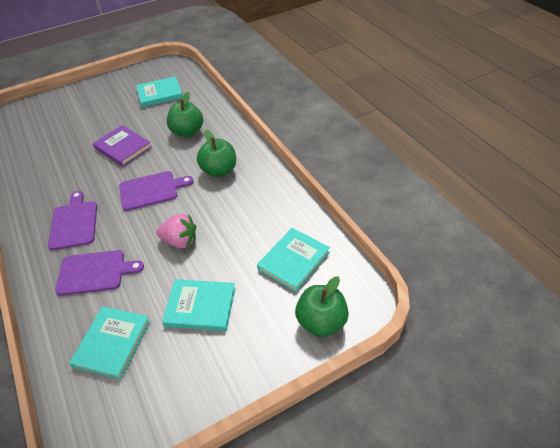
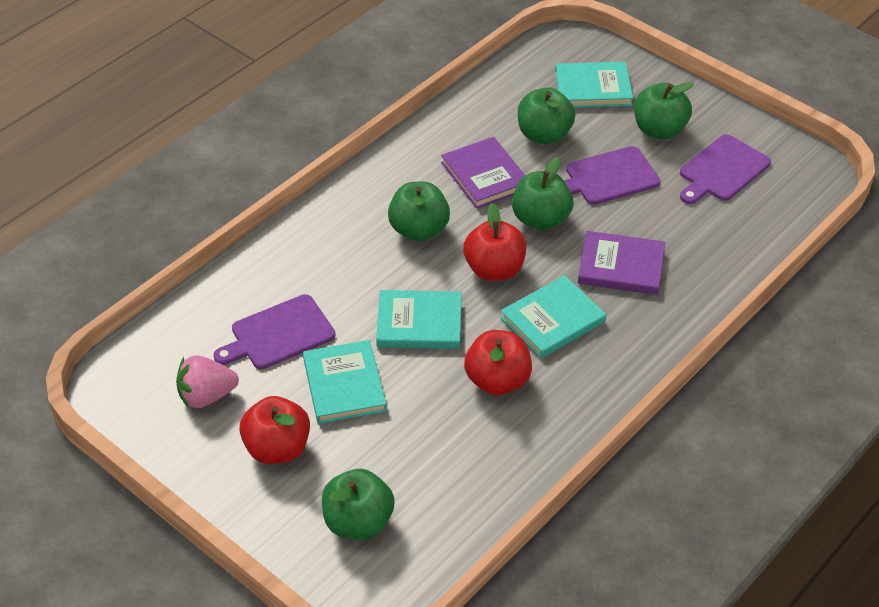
green apple: 3 -> 5
purple book: 1 -> 2
red apple: 0 -> 3

